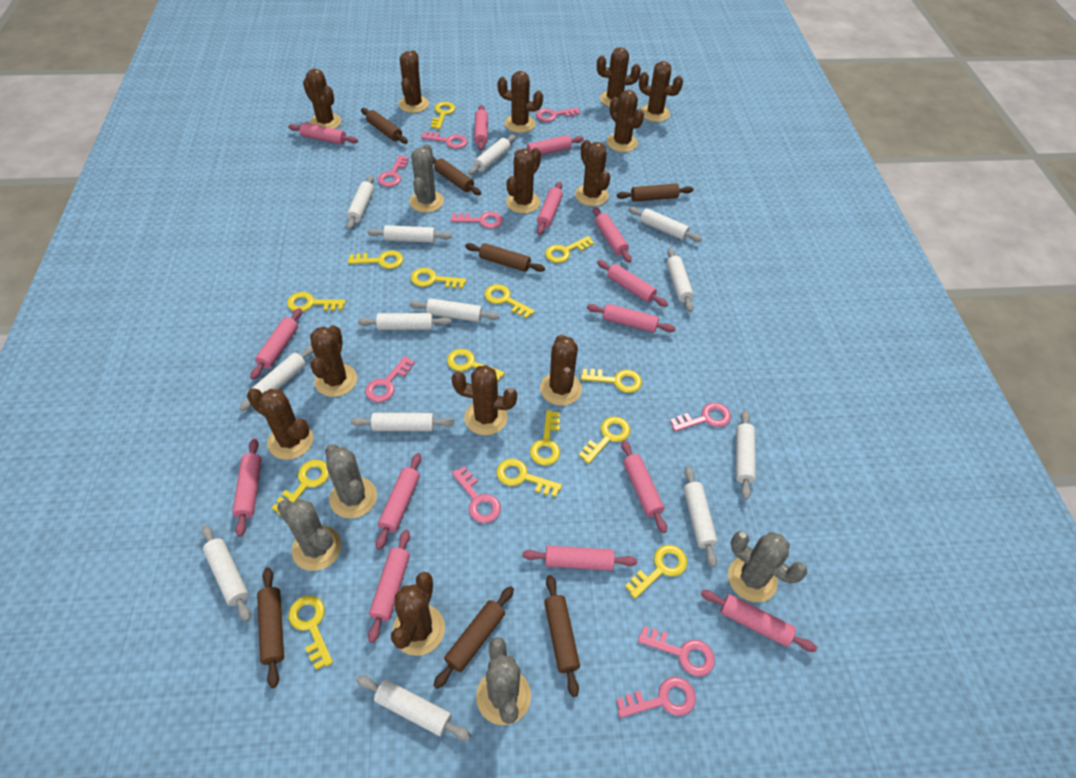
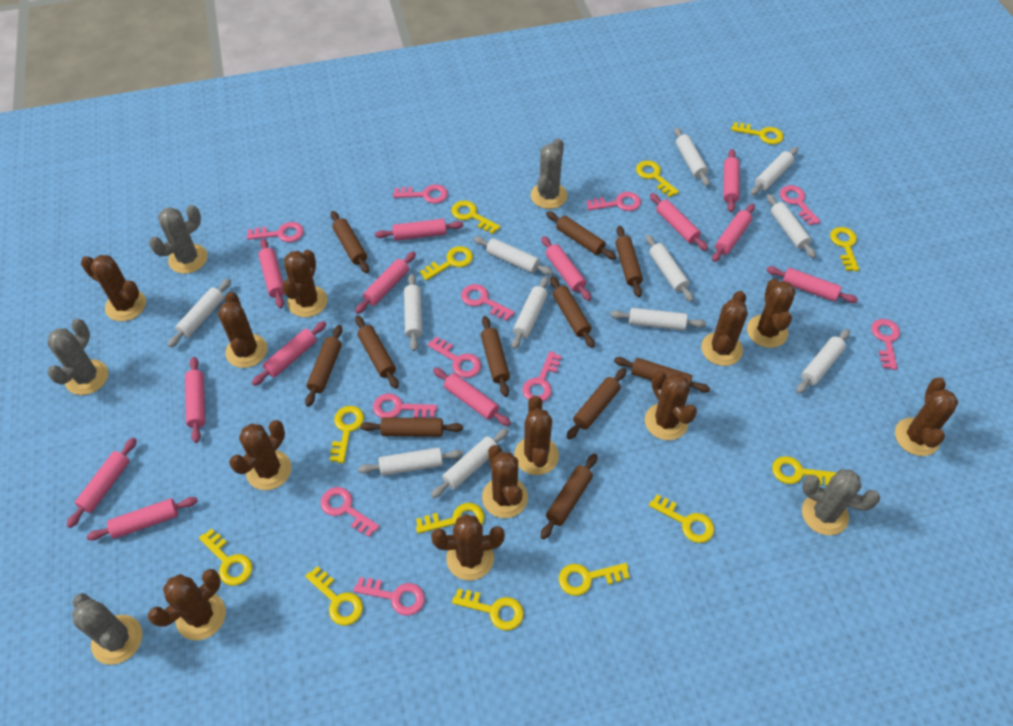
brown cactus: 13 -> 12
brown rolling pin: 7 -> 11
pink key: 9 -> 11
pink rolling pin: 14 -> 13
white rolling pin: 13 -> 12
yellow key: 14 -> 13

